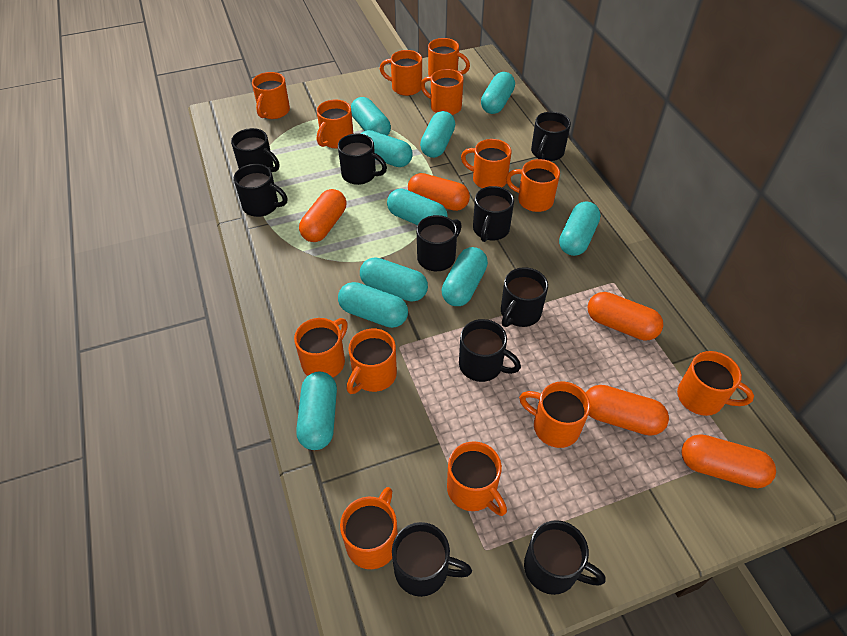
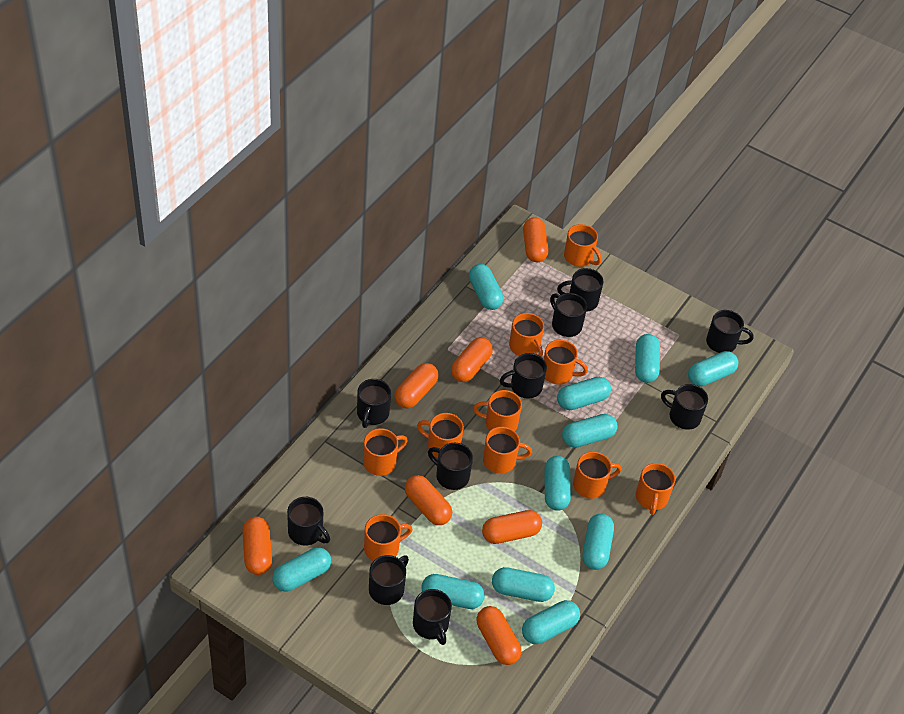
orange capsule: 5 -> 7
orange mug: 13 -> 10
turquoise capsule: 10 -> 11

